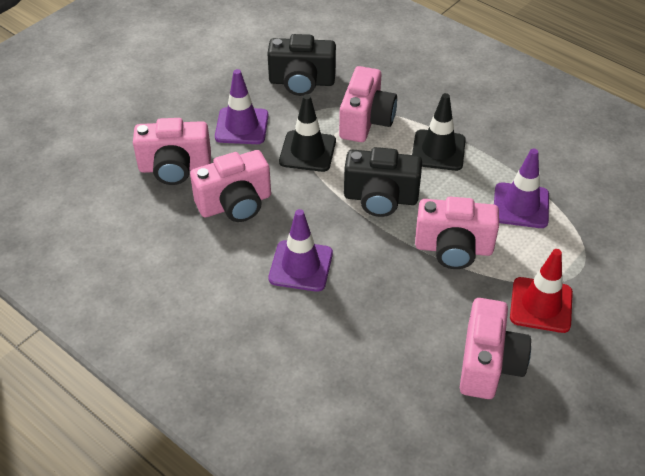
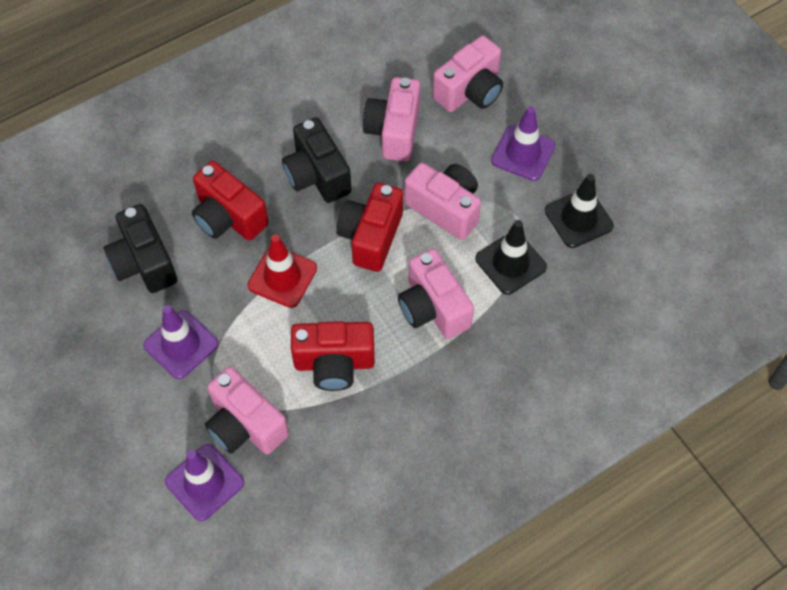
red camera: 0 -> 3

